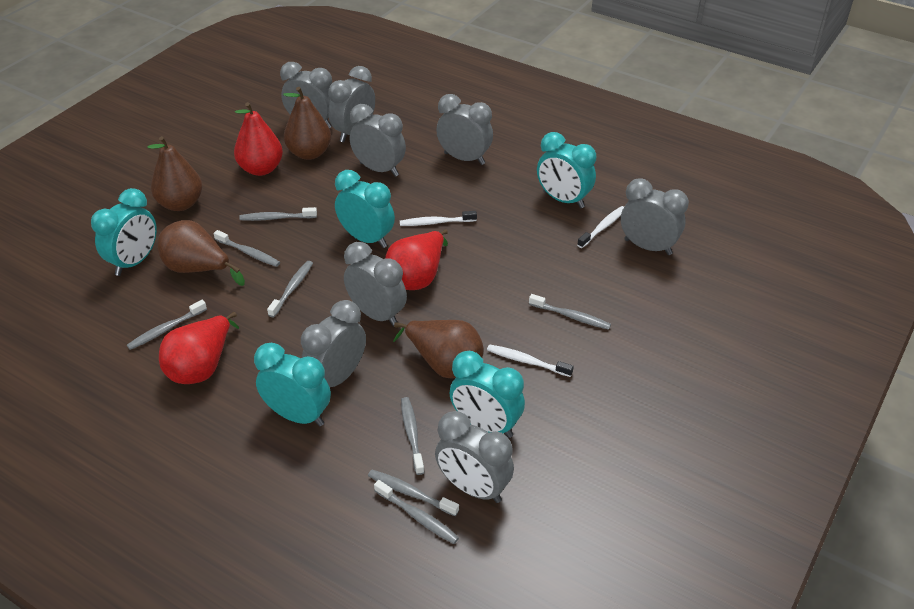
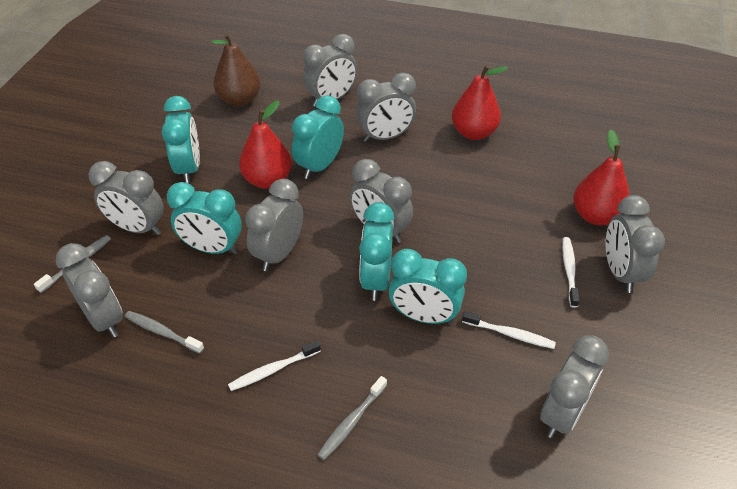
brown pear: 4 -> 1
grey toothbrush: 8 -> 3

